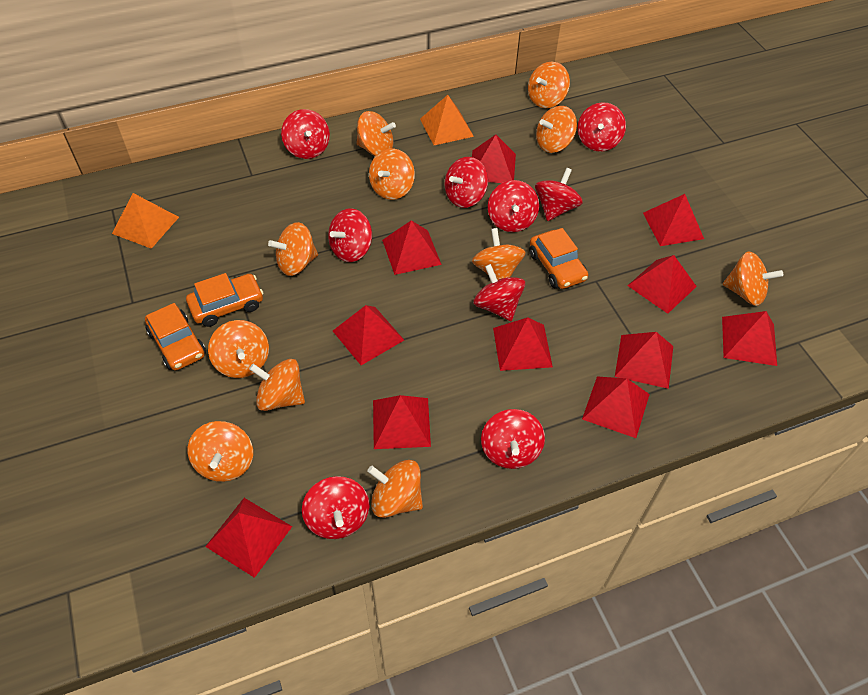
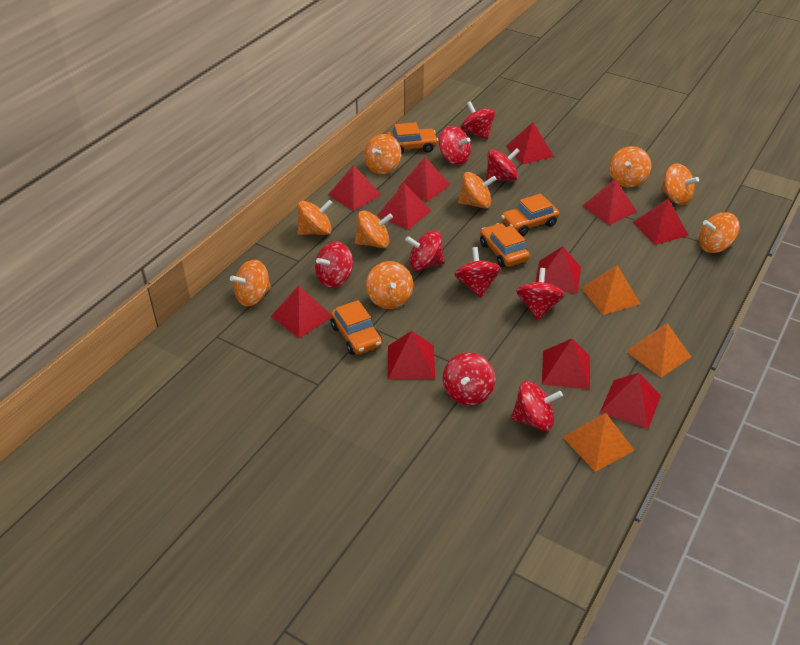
orange car: 3 -> 4
orange pyramid: 2 -> 3
orange spinning top: 11 -> 9

